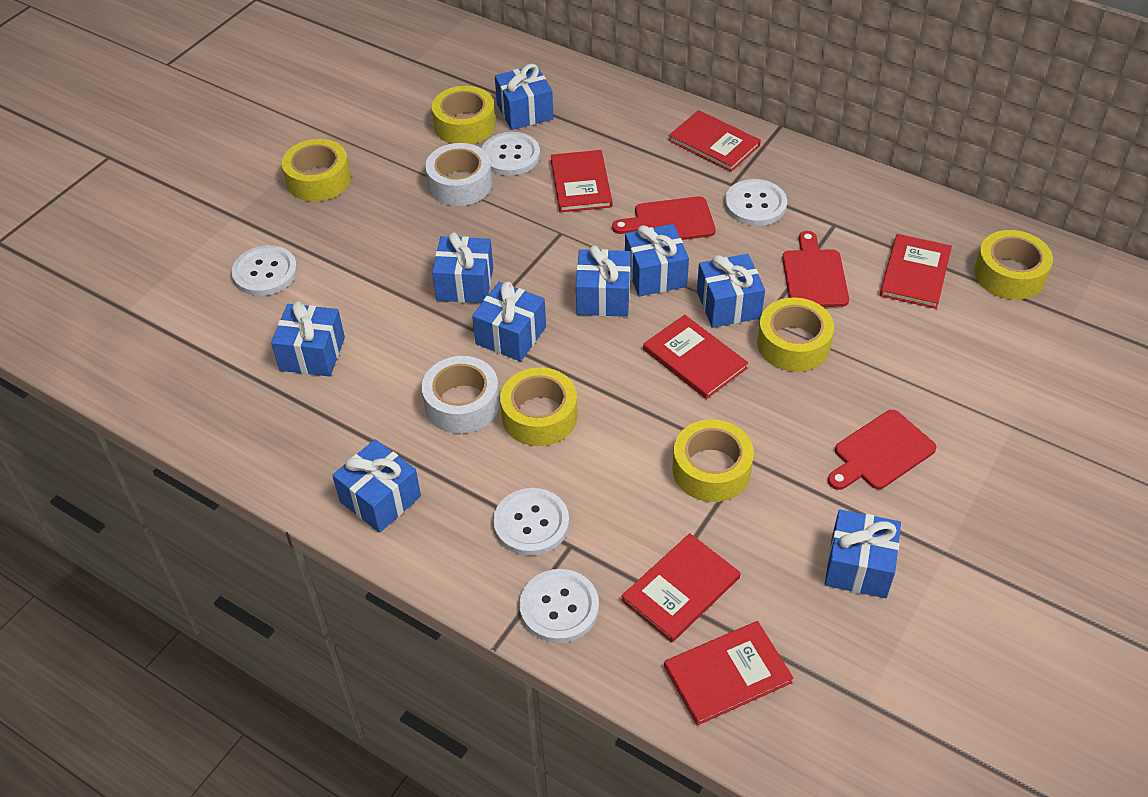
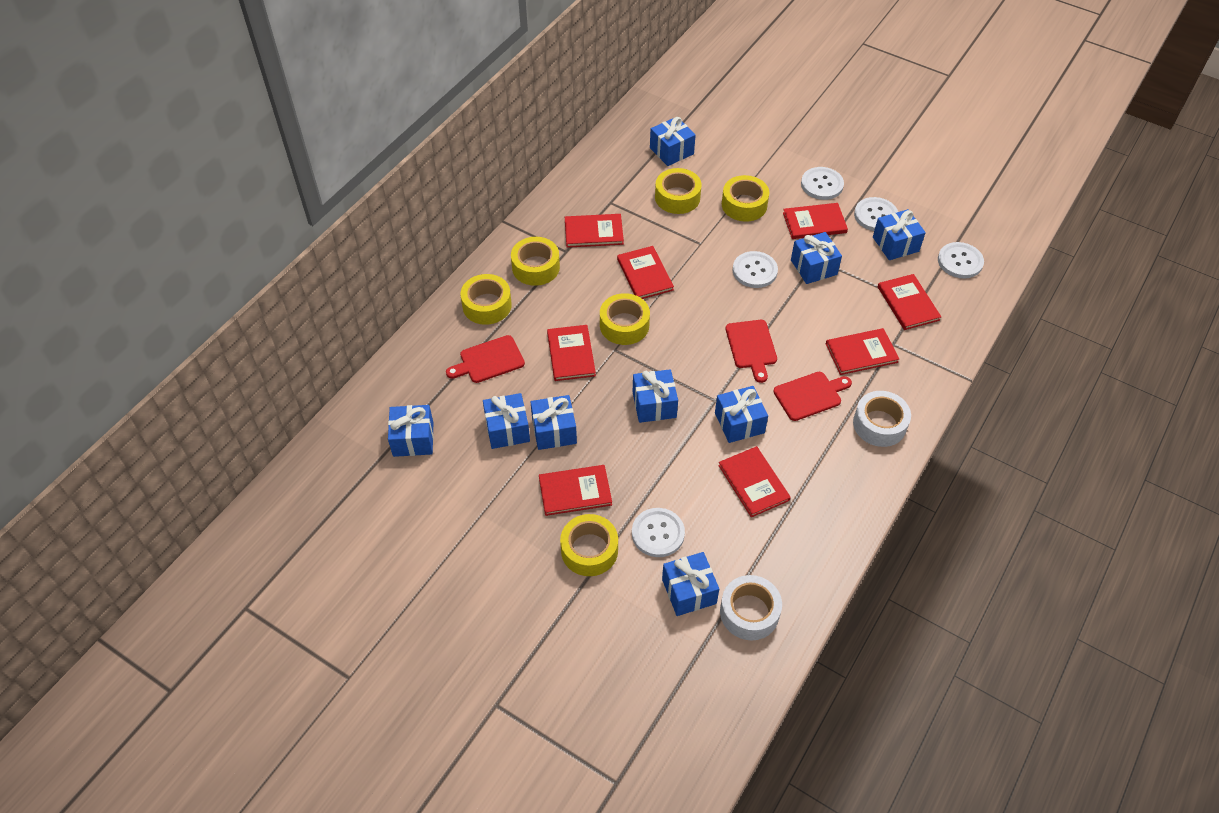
red book: 6 -> 8

